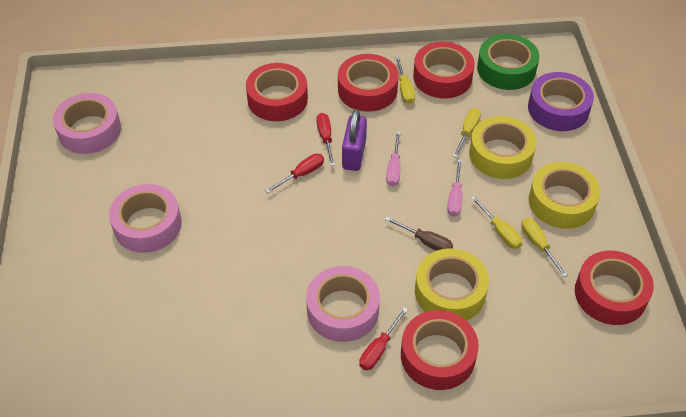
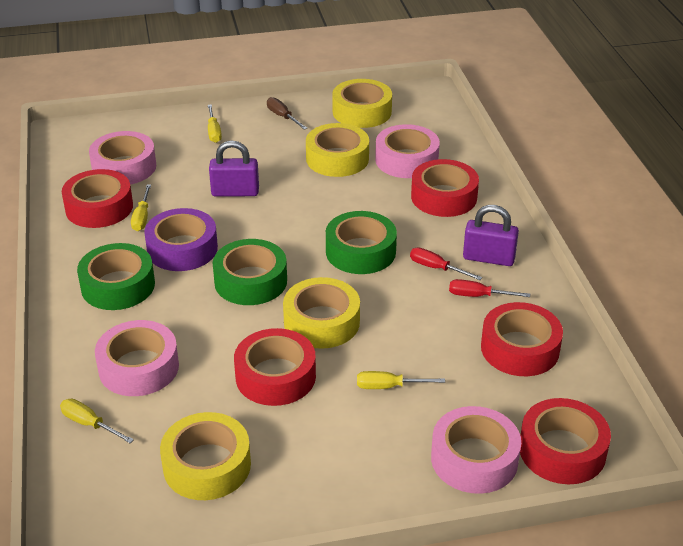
green tape: 1 -> 3
pink screwdriver: 2 -> 0
pink tape: 3 -> 4
purple padlock: 1 -> 2
red screwdriver: 3 -> 2
yellow tape: 3 -> 4

